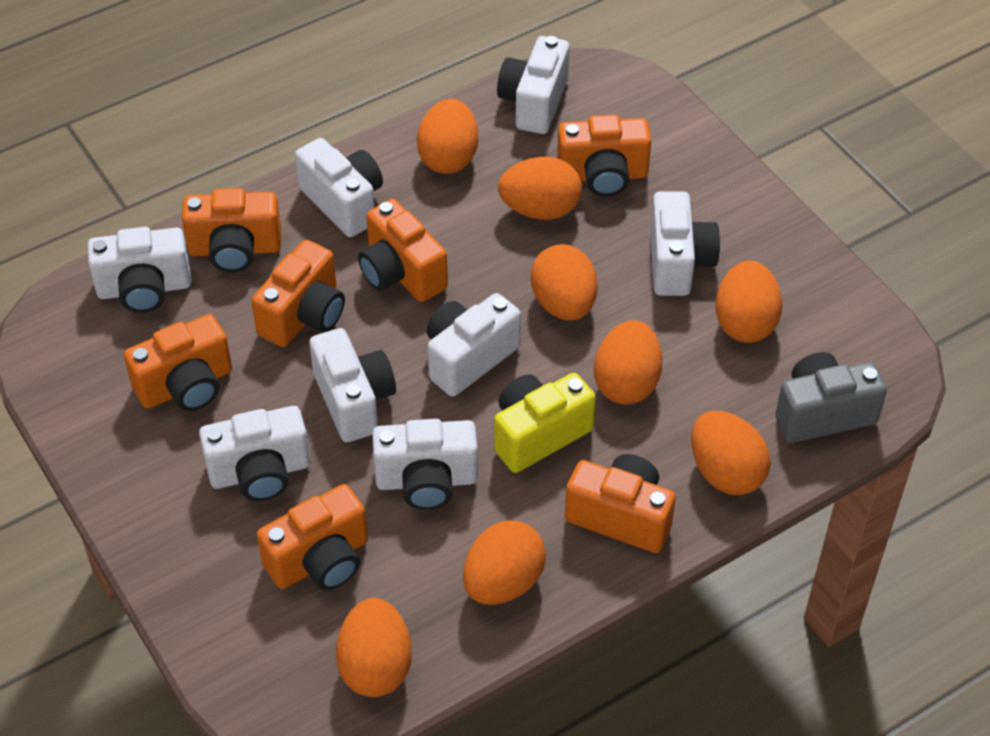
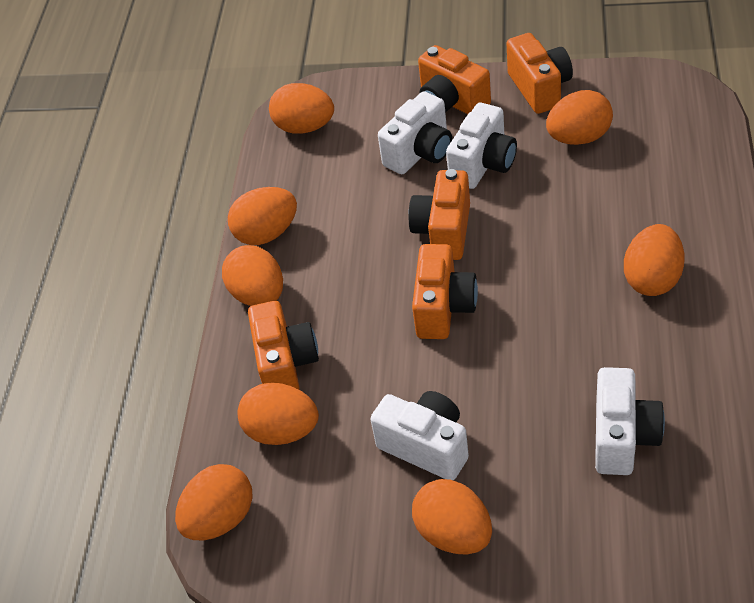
grey camera: 1 -> 0
orange camera: 7 -> 5
white camera: 8 -> 4
yellow camera: 1 -> 0

